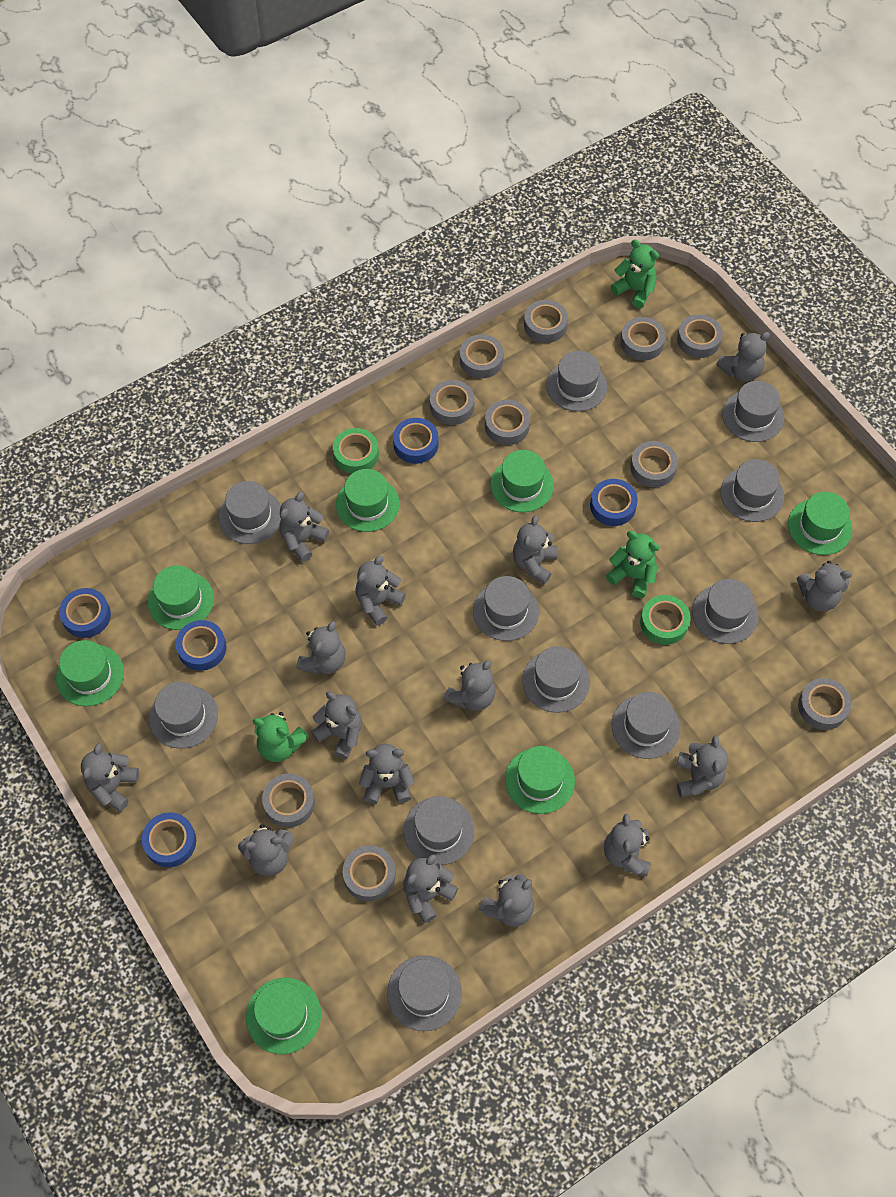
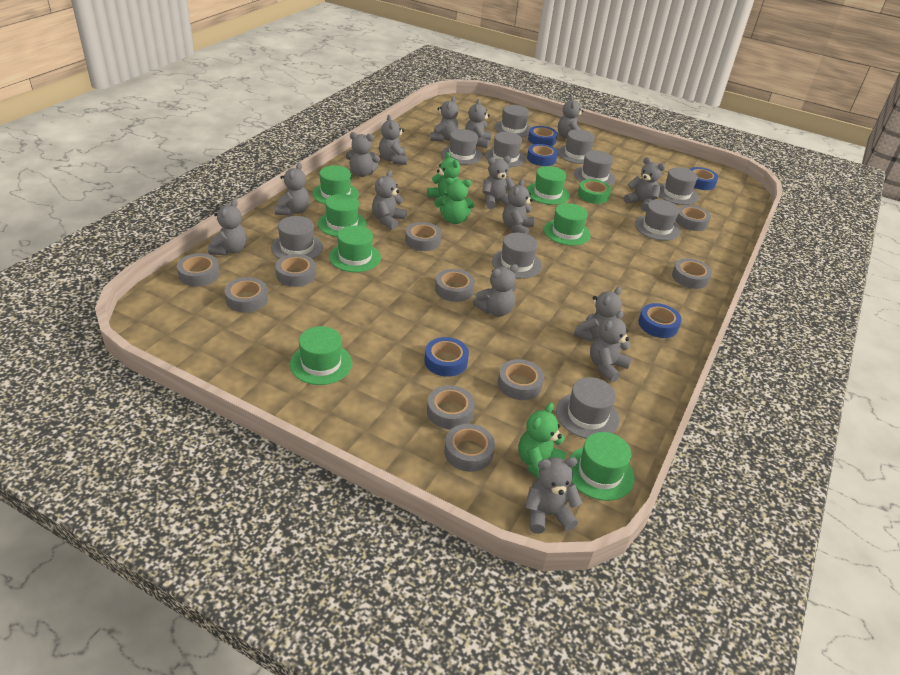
green tape: 2 -> 1
grey hat: 11 -> 10

